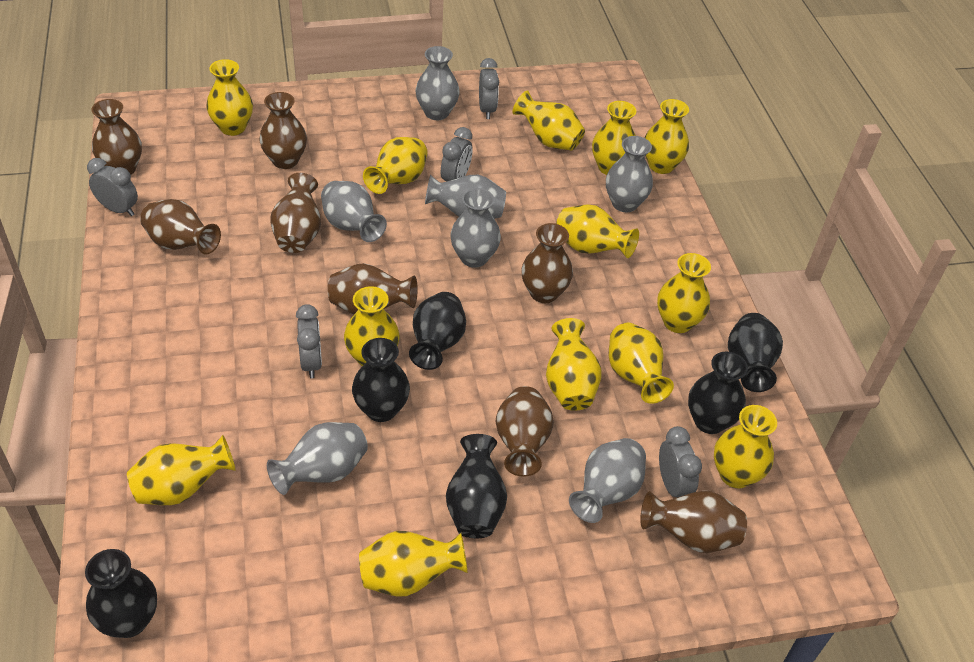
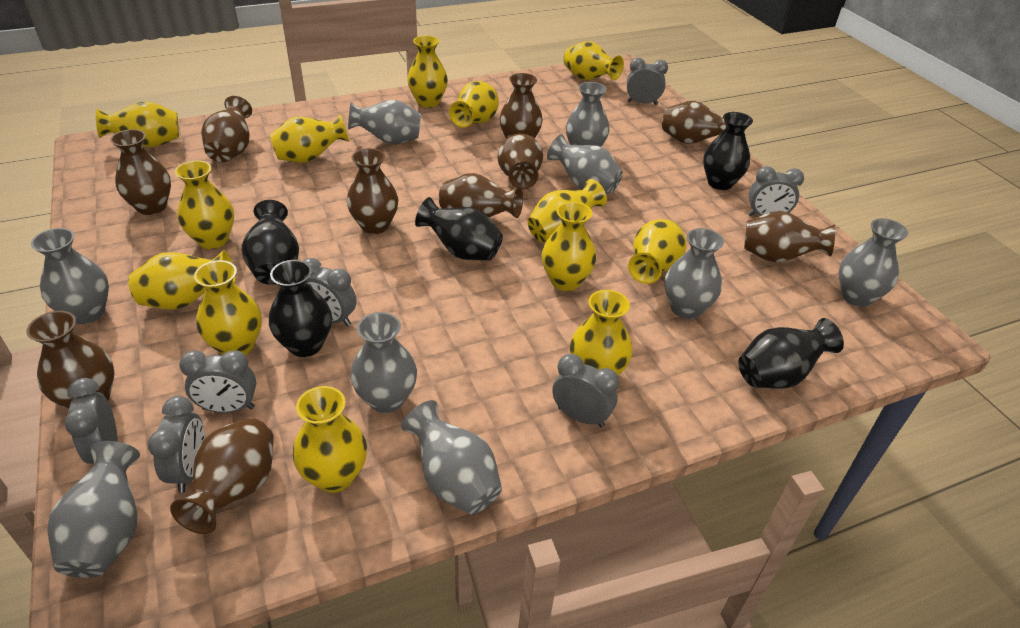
black vase: 6 -> 5
brown vase: 8 -> 10
grey clock: 5 -> 7
grey vase: 7 -> 9

